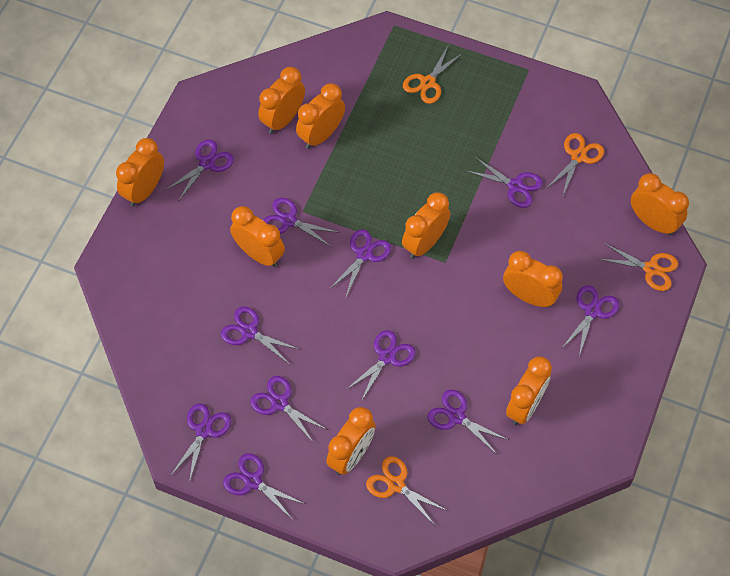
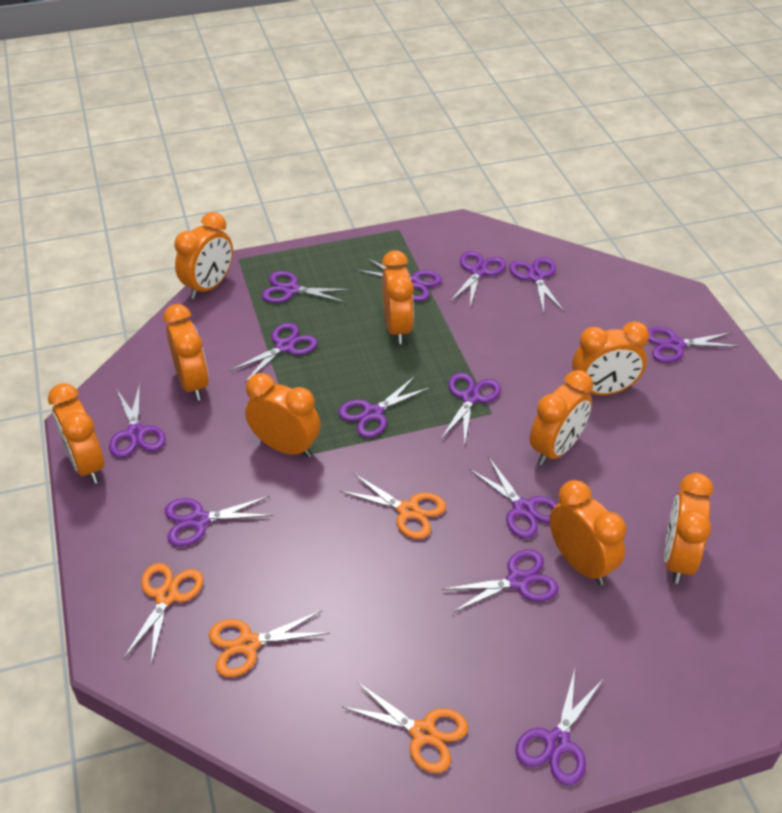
purple scissors: 11 -> 13

